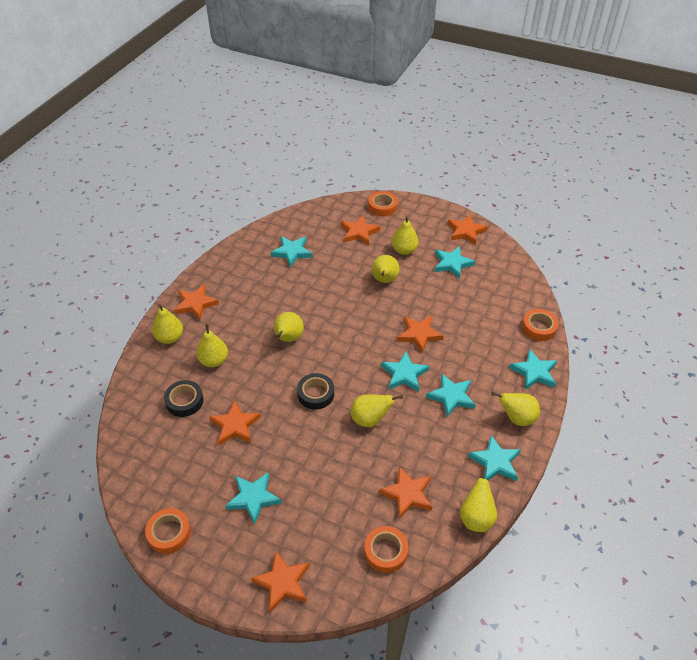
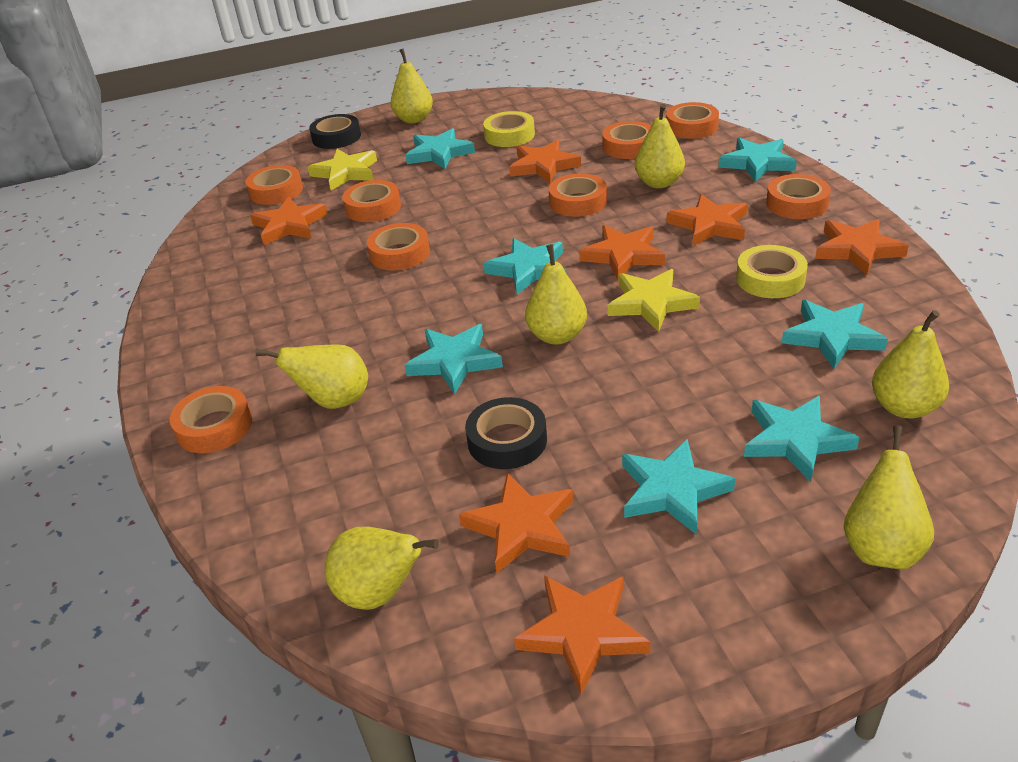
orange tape: 4 -> 8
yellow pear: 8 -> 7
yellow star: 0 -> 2
yellow tape: 0 -> 2

